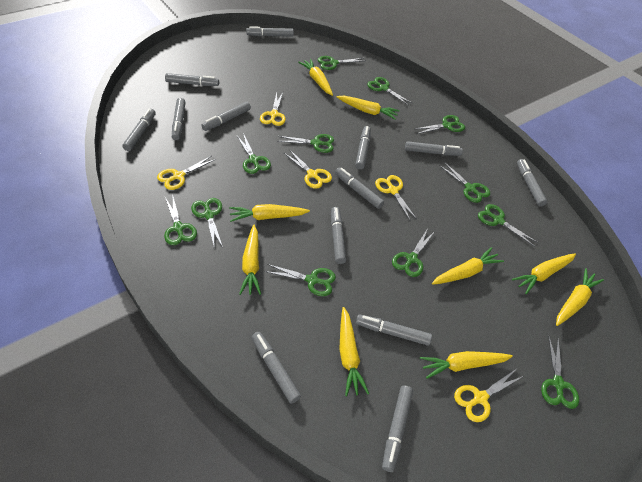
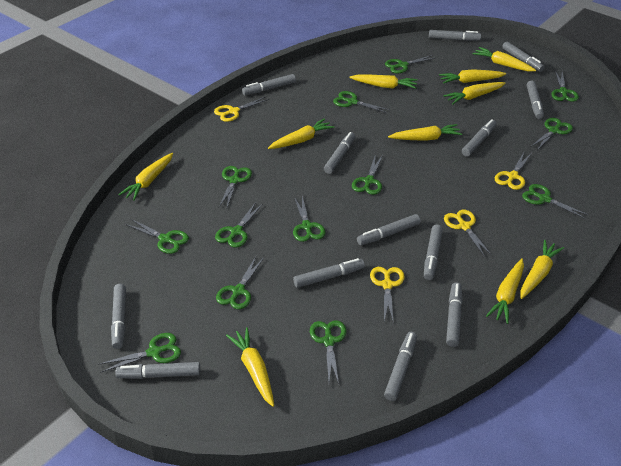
green scissors: 12 -> 13
yellow carrot: 9 -> 10
yellow scissors: 5 -> 4

